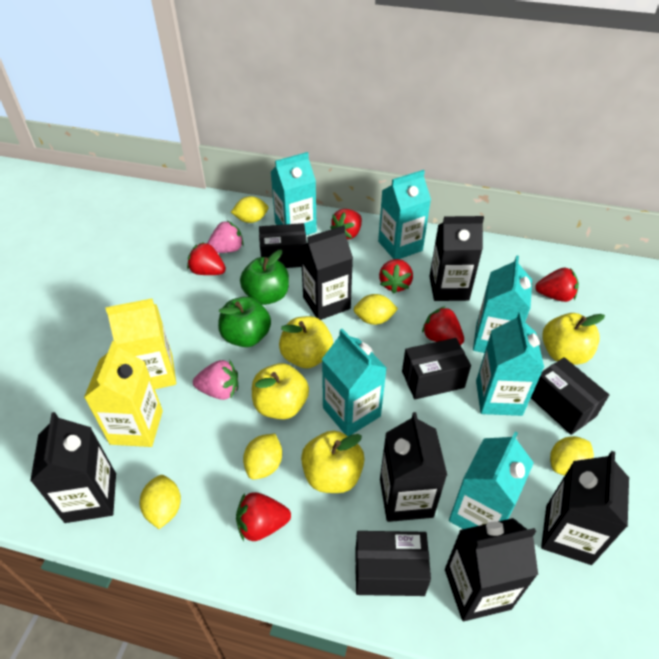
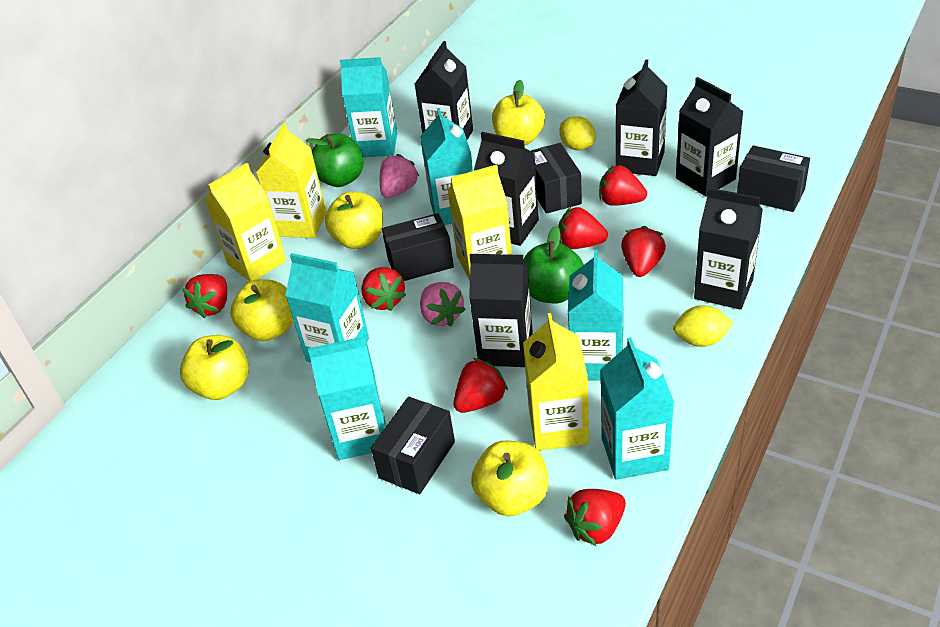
red strawberry: 6 -> 7
yellow apple: 4 -> 5
yellow carton: 2 -> 4
yellow lemon: 5 -> 2

